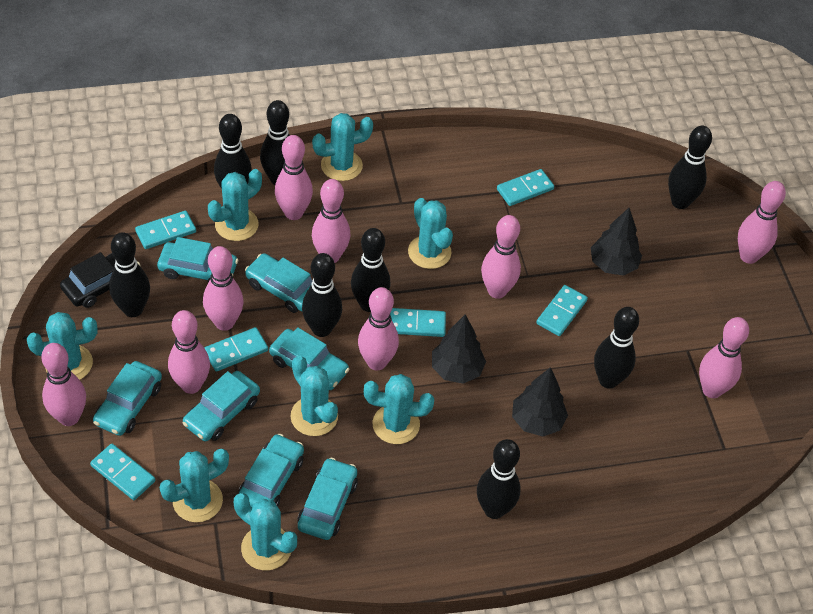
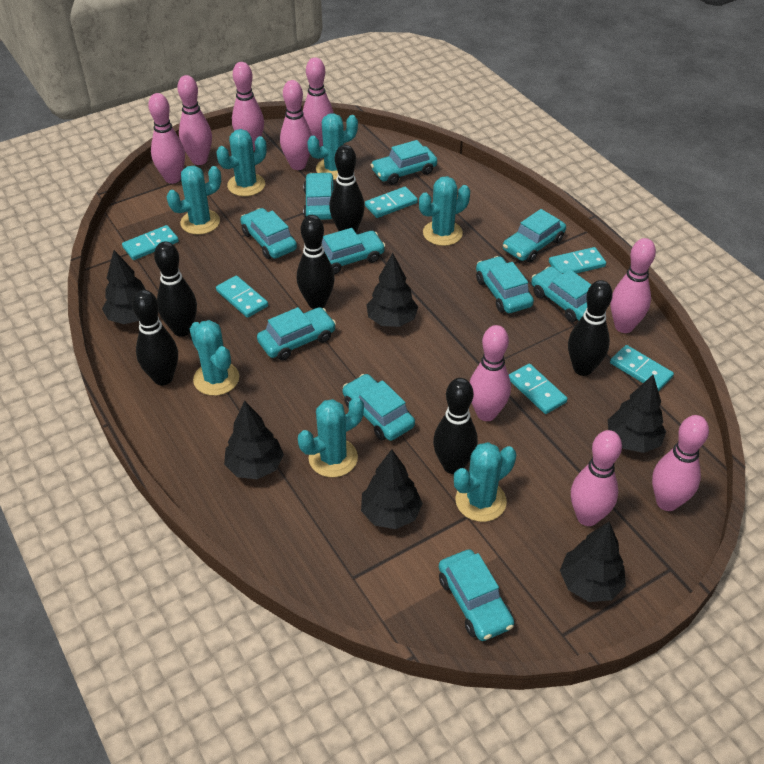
black bowling pin: 8 -> 6
black car: 1 -> 0
black tree: 3 -> 6
turquoise cactus: 8 -> 7
turquoise car: 7 -> 10

